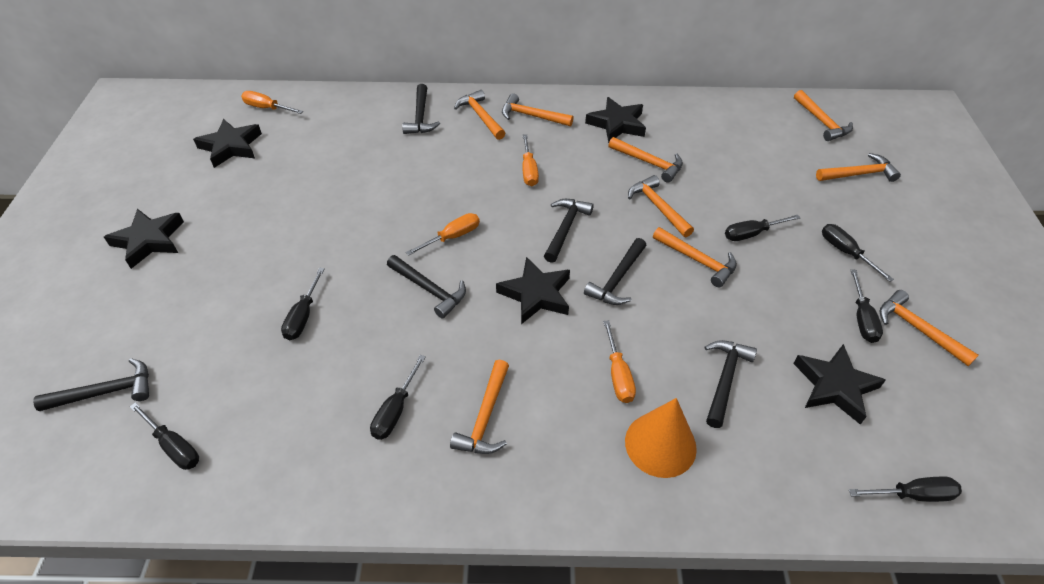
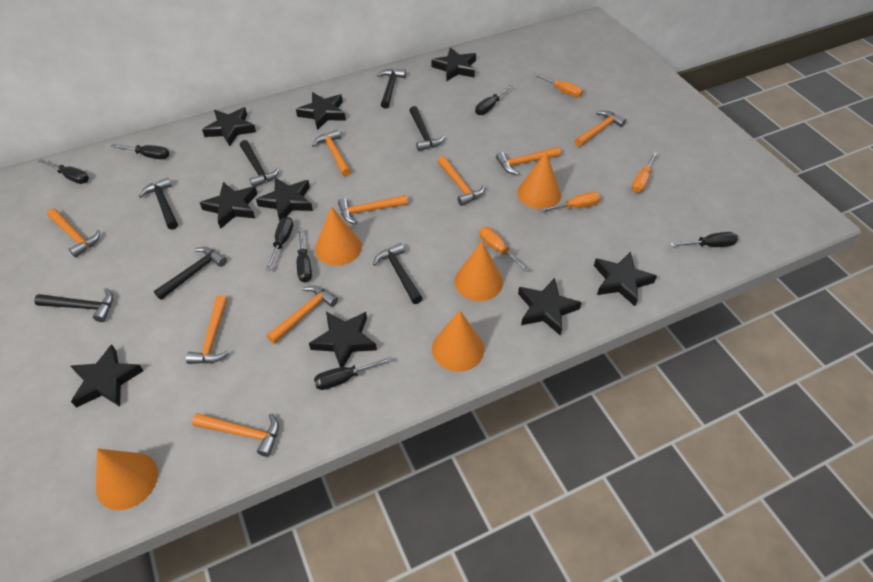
black hammer: 6 -> 7
black star: 5 -> 9
orange cone: 1 -> 5

